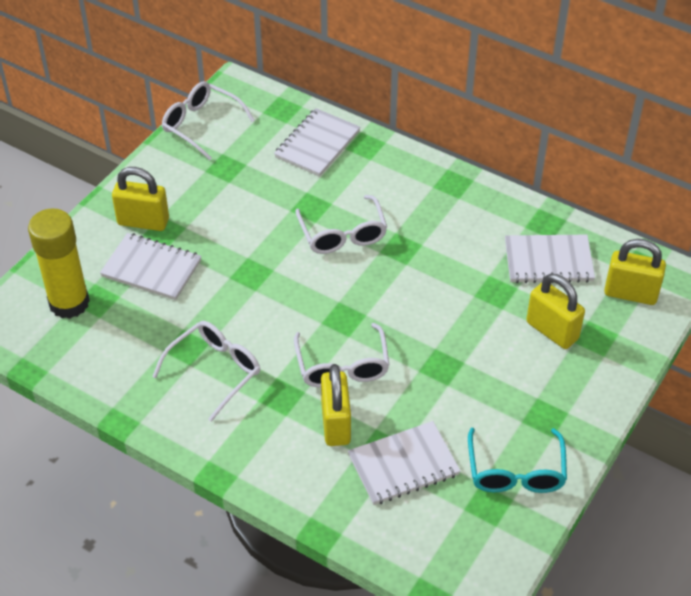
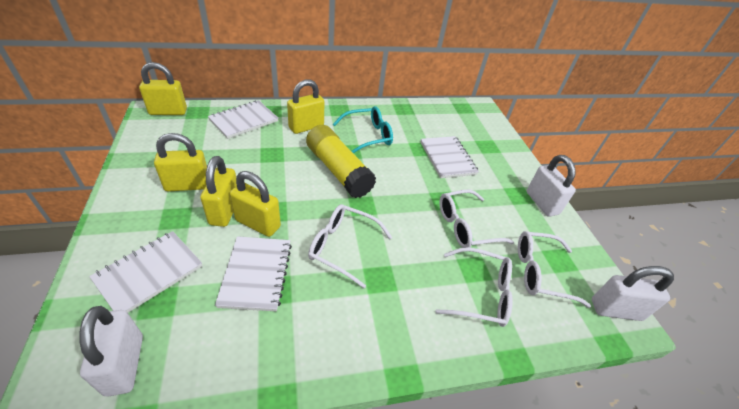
white padlock: 0 -> 3
yellow padlock: 4 -> 5

